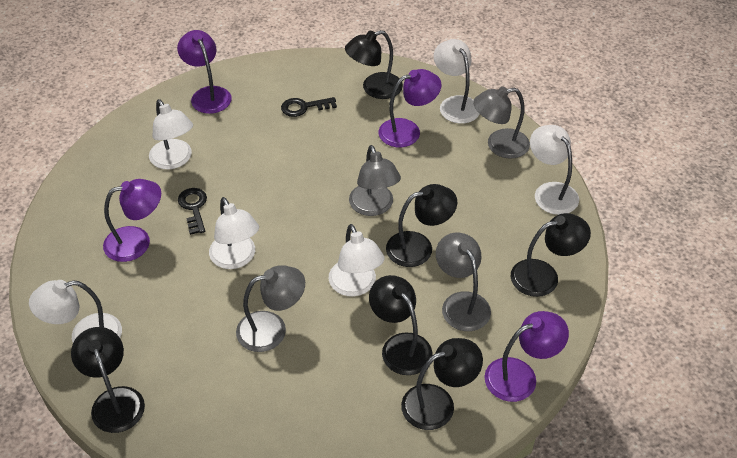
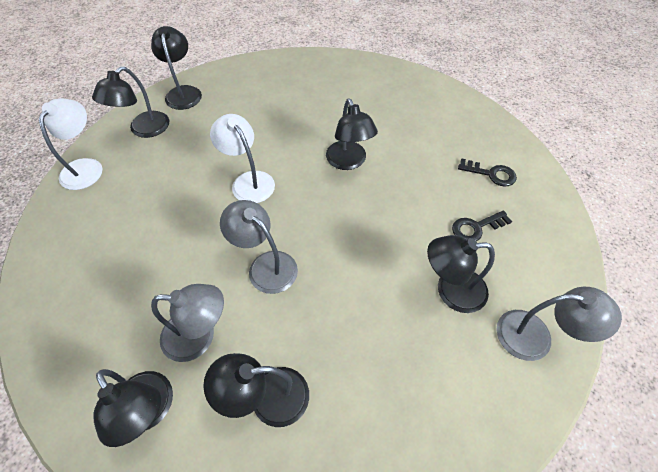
grey lamp: 4 -> 3
purple lamp: 4 -> 0
white lamp: 6 -> 2

